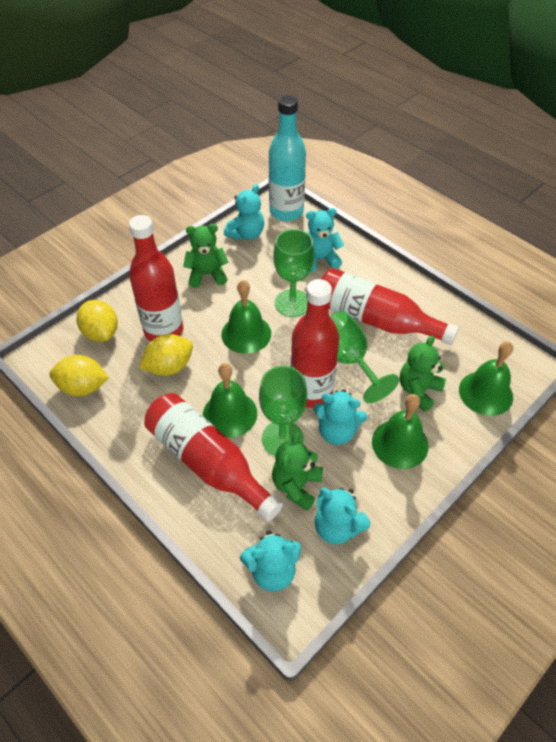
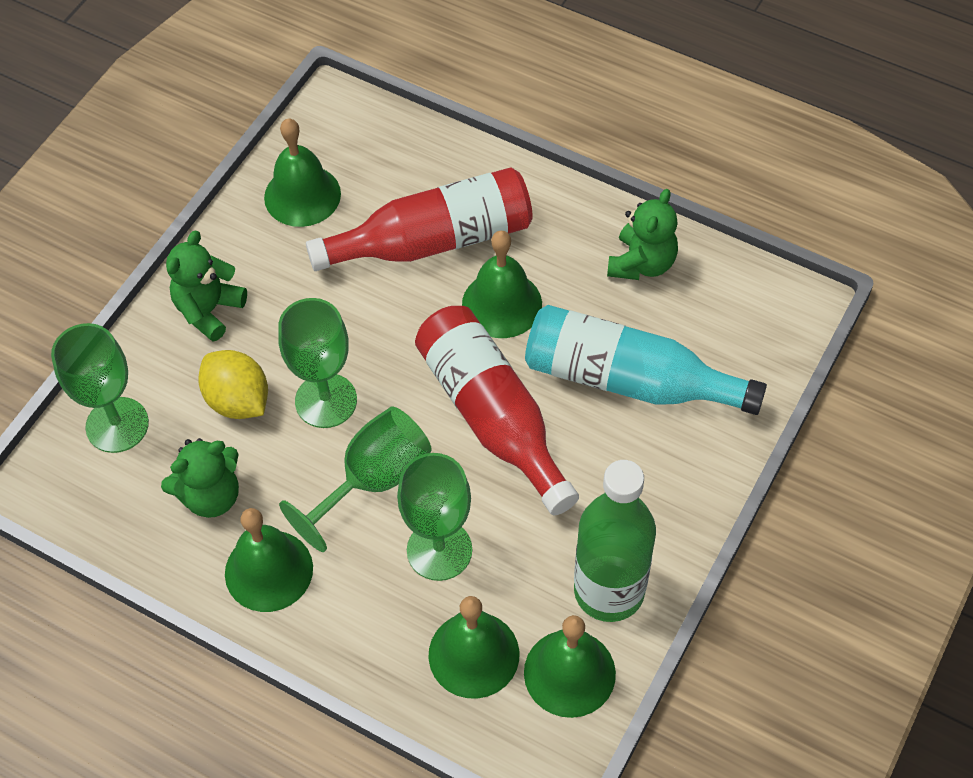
green bell: 4 -> 5
green bottle: 0 -> 1
green goblet: 3 -> 4
red bottle: 4 -> 2
turquoise teddy bear: 5 -> 0
yellow lemon: 3 -> 1

